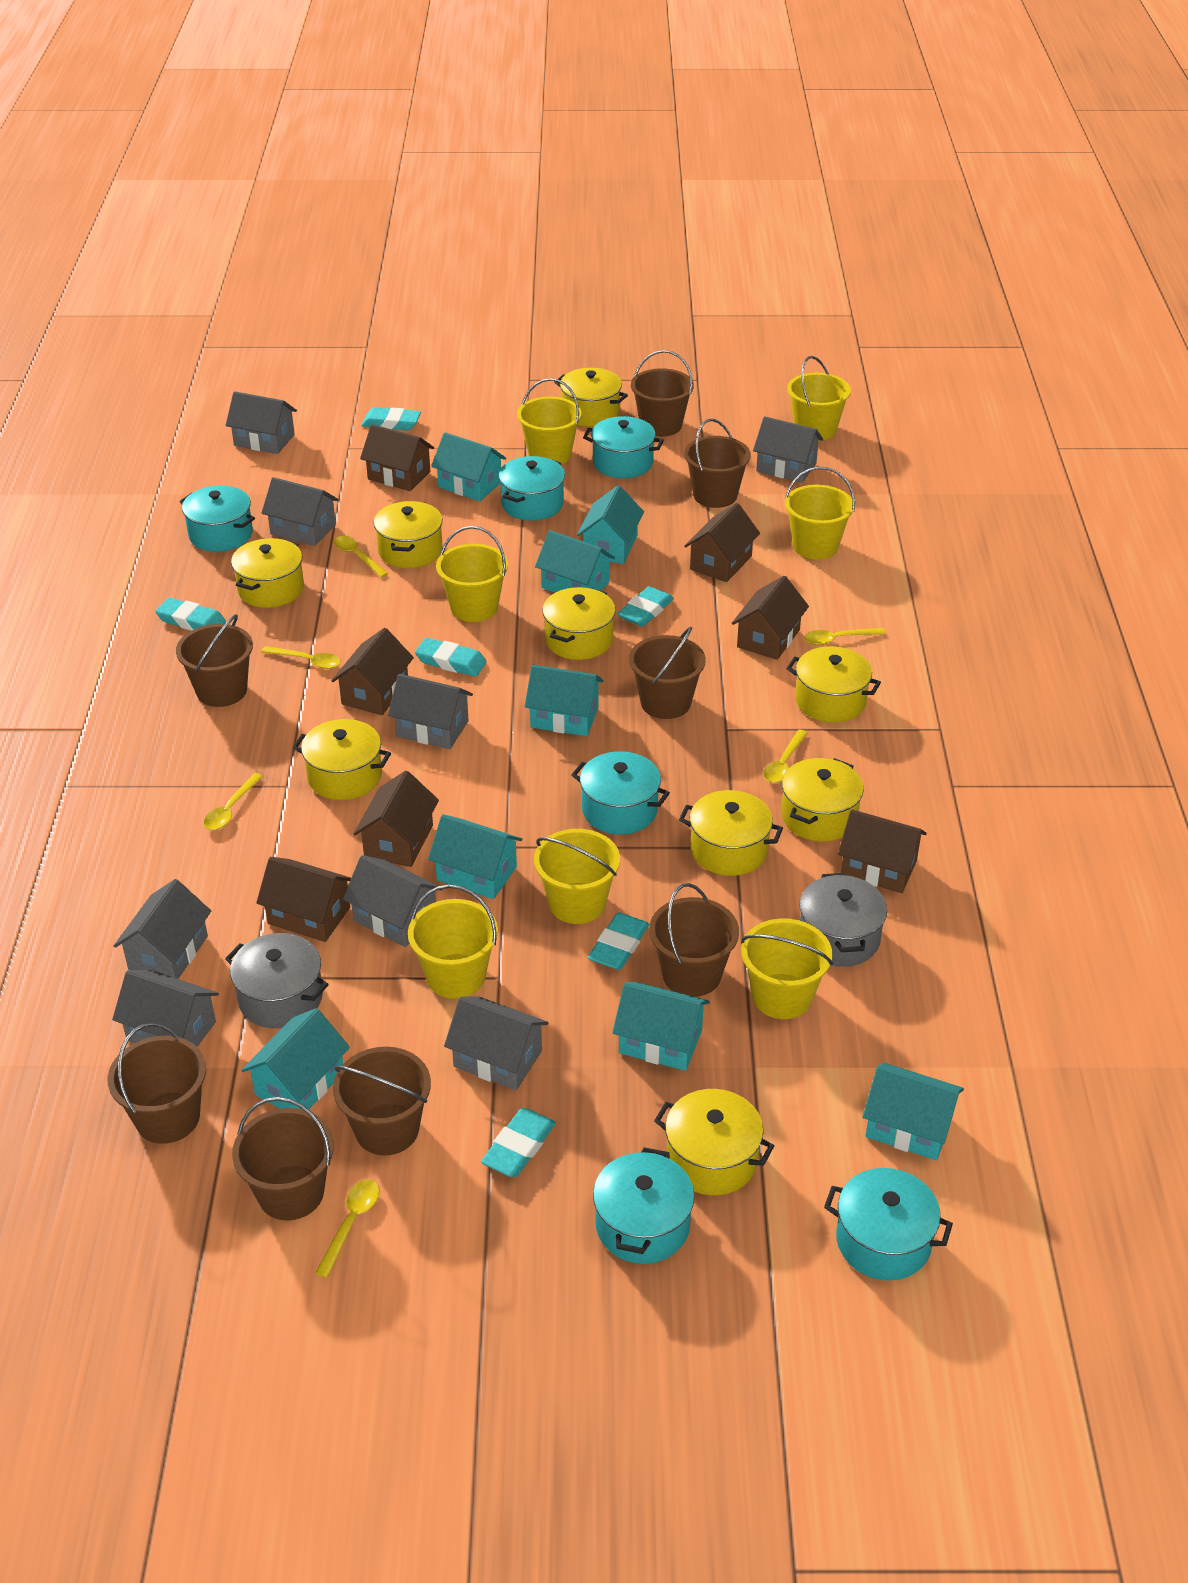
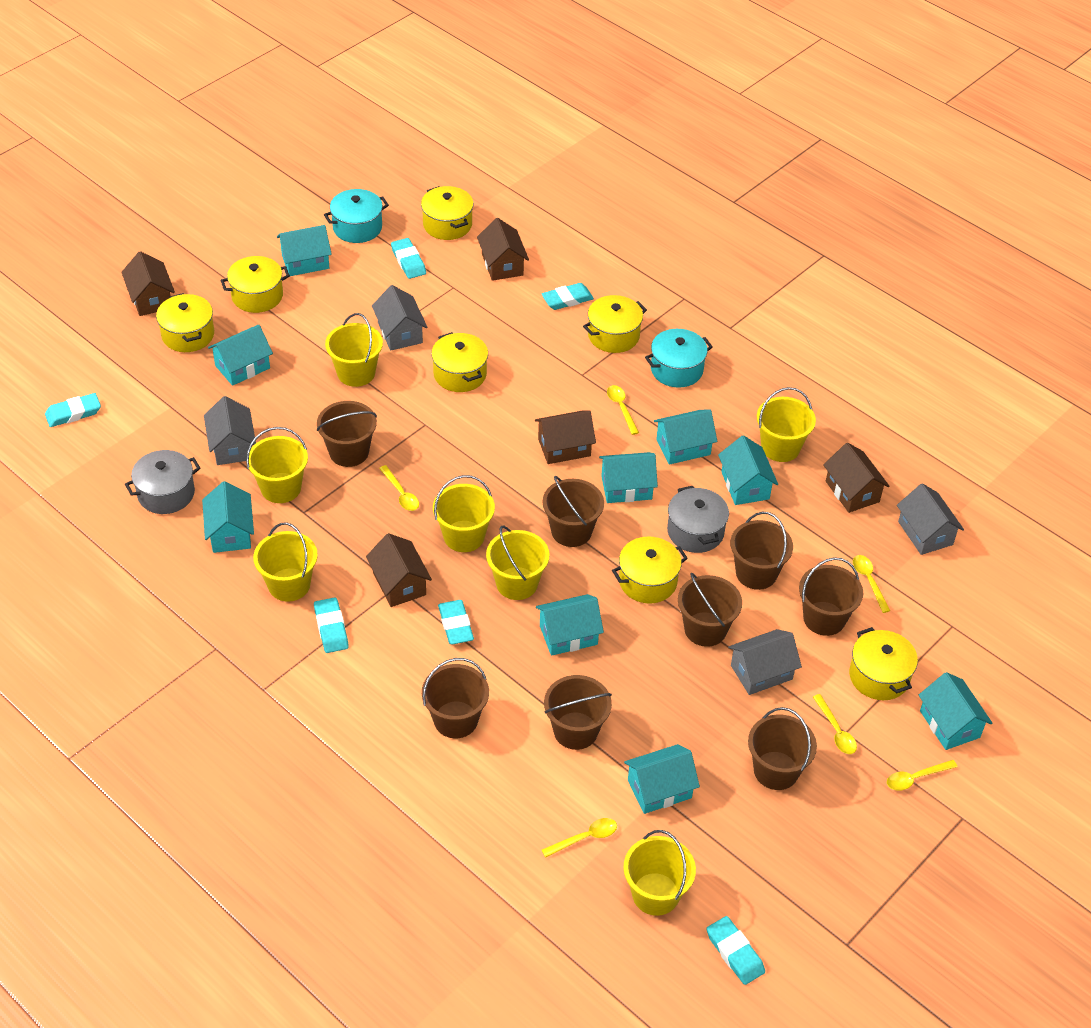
brown house: 7 -> 5
grey house: 8 -> 4
turquoise house: 8 -> 9
turquoise pot: 6 -> 2
yellow pot: 9 -> 7

